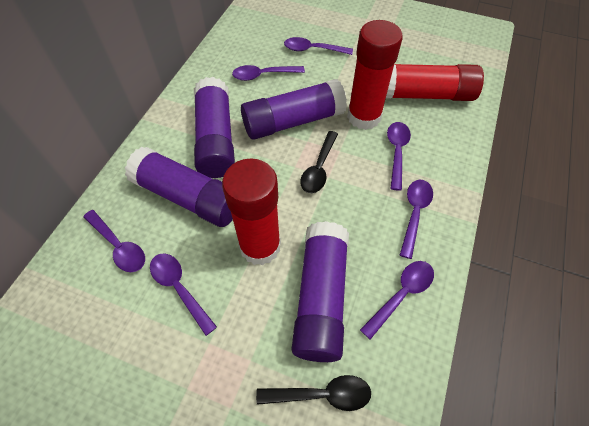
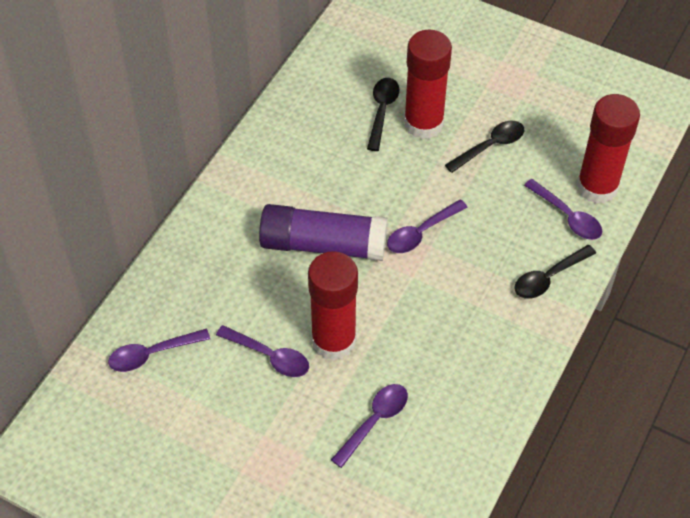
black spoon: 2 -> 3
purple glue stick: 4 -> 1
purple spoon: 7 -> 5

